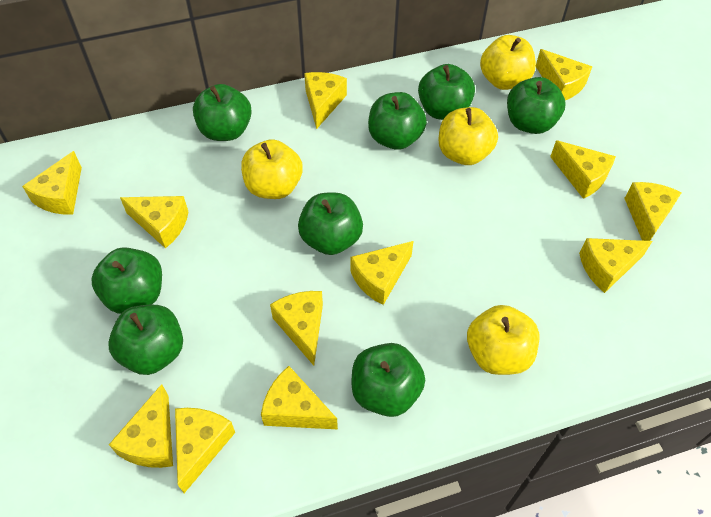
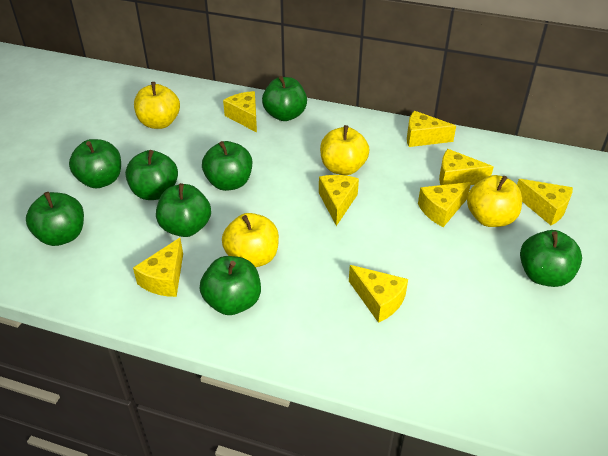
yellow cheese: 12 -> 8

